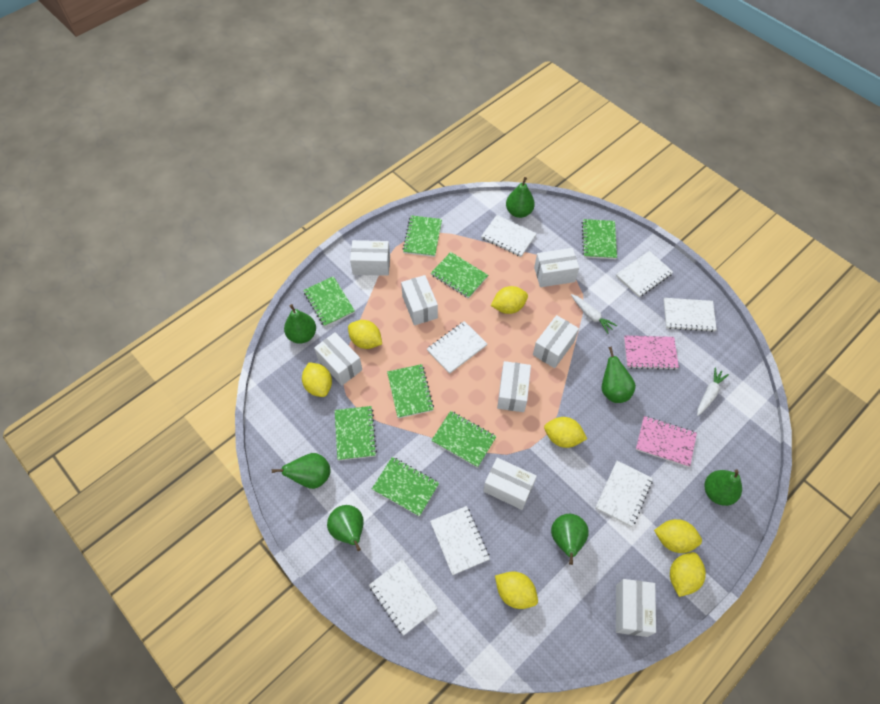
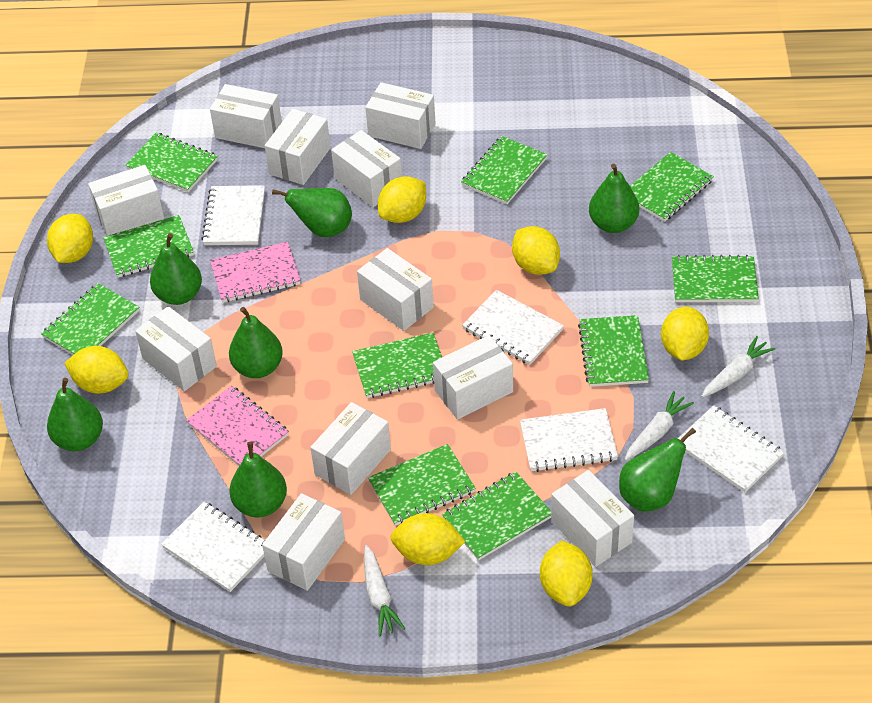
green notebook: 8 -> 10
white box: 8 -> 11
white carrot: 2 -> 3
white notebook: 7 -> 5

